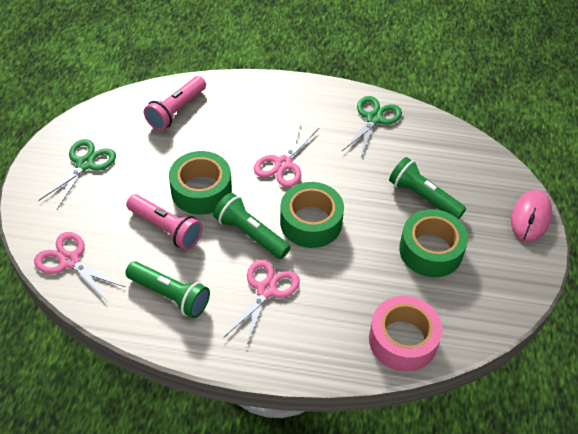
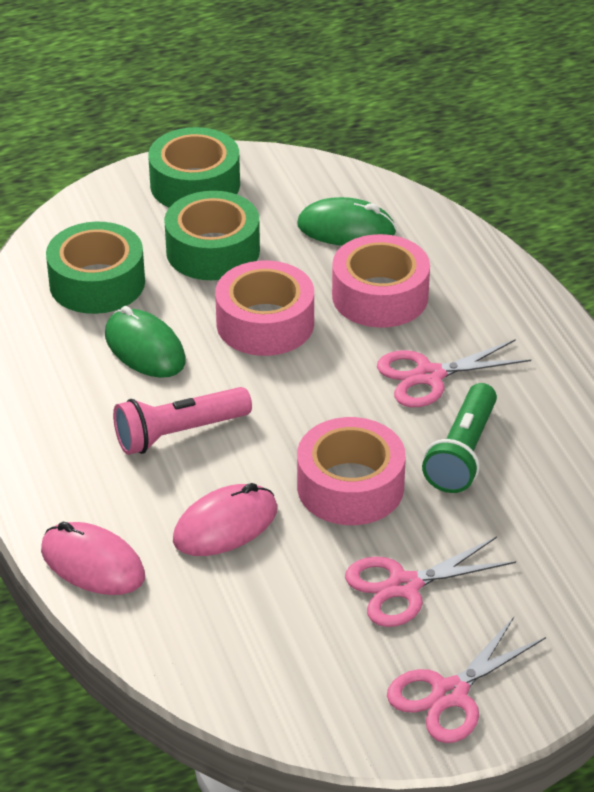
green flashlight: 3 -> 1
green mouse: 0 -> 2
green scissors: 2 -> 0
pink flashlight: 2 -> 1
pink mouse: 1 -> 2
pink tape: 1 -> 3

